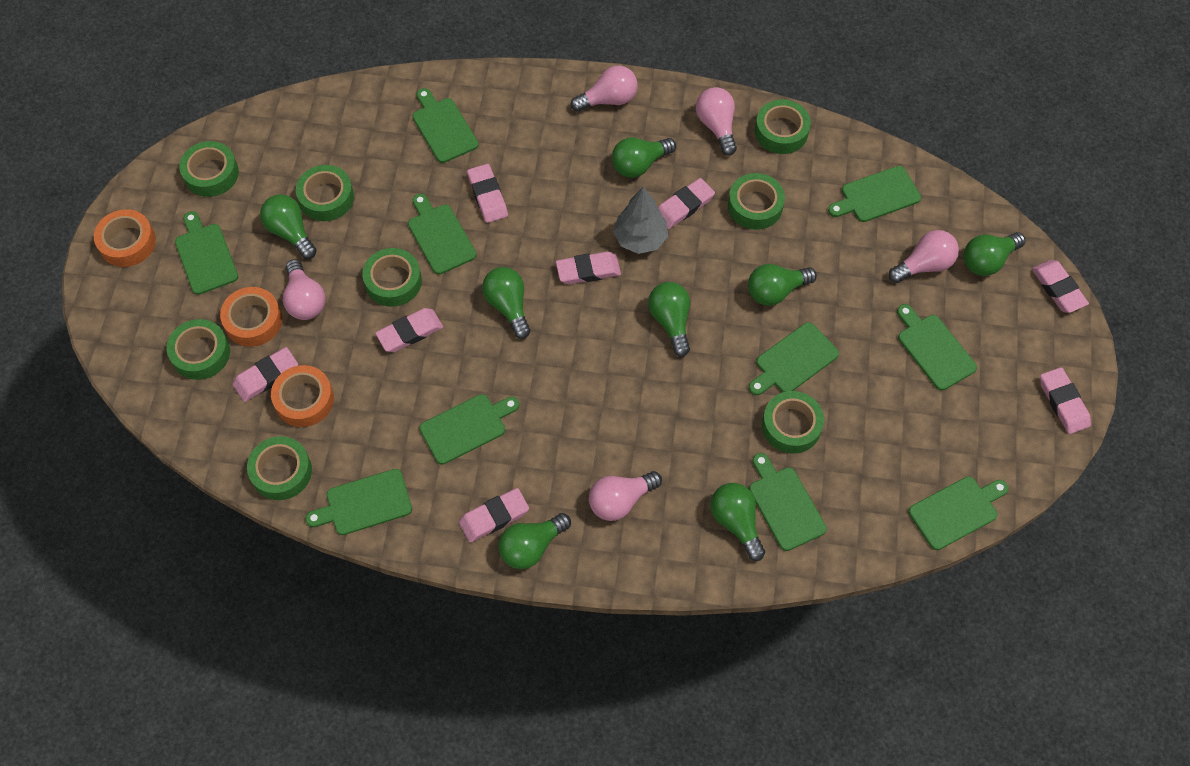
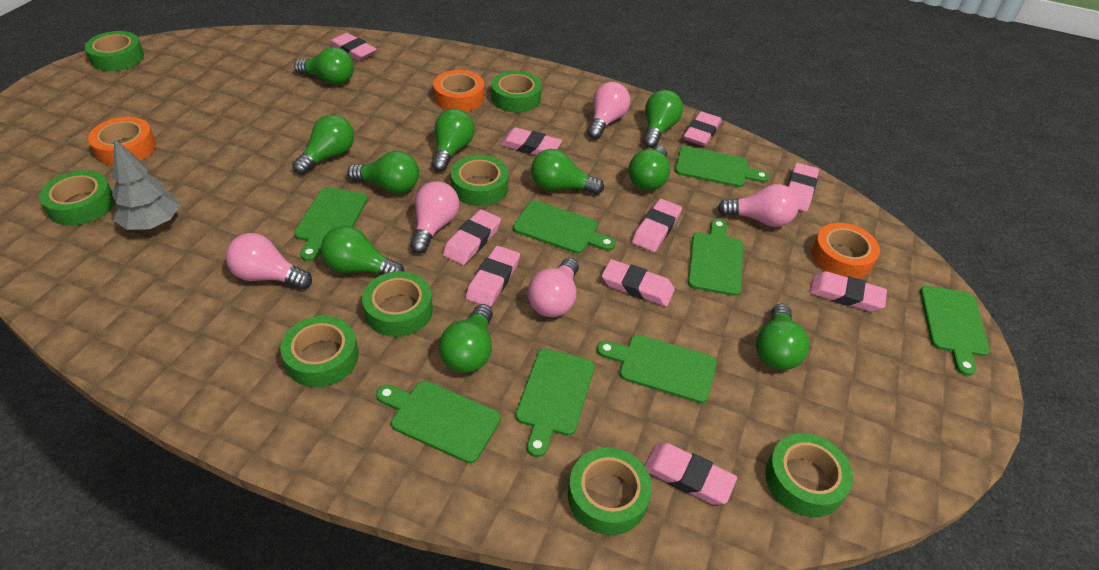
green cutting board: 10 -> 8
green light bulb: 8 -> 10
pink eraser: 8 -> 10

